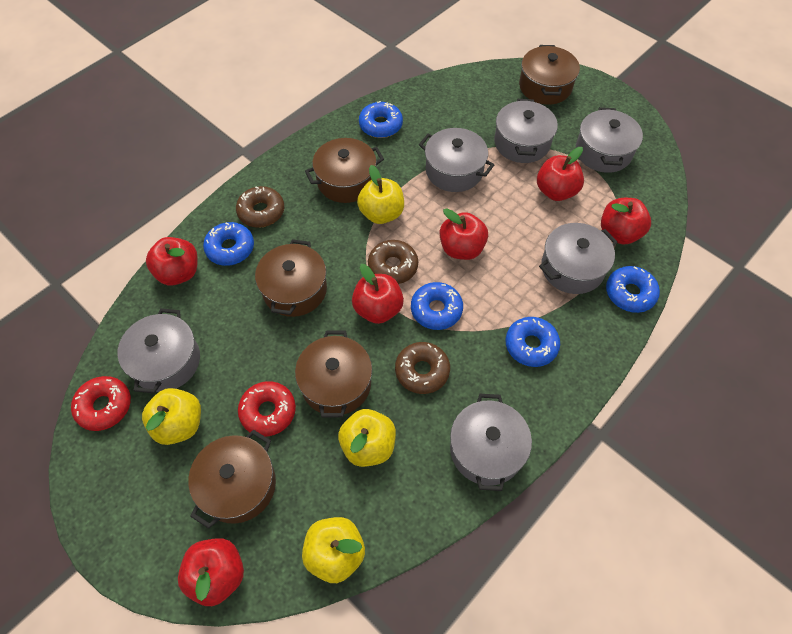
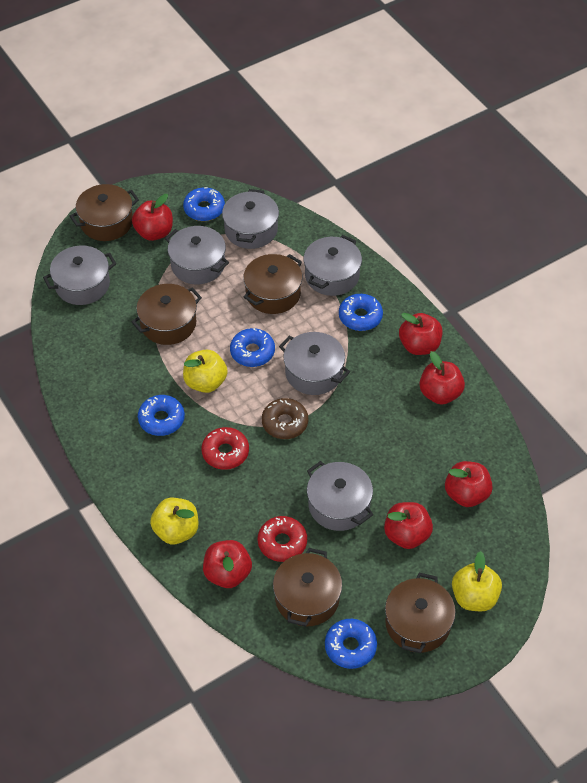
brown donut: 3 -> 1
yellow apple: 4 -> 3

